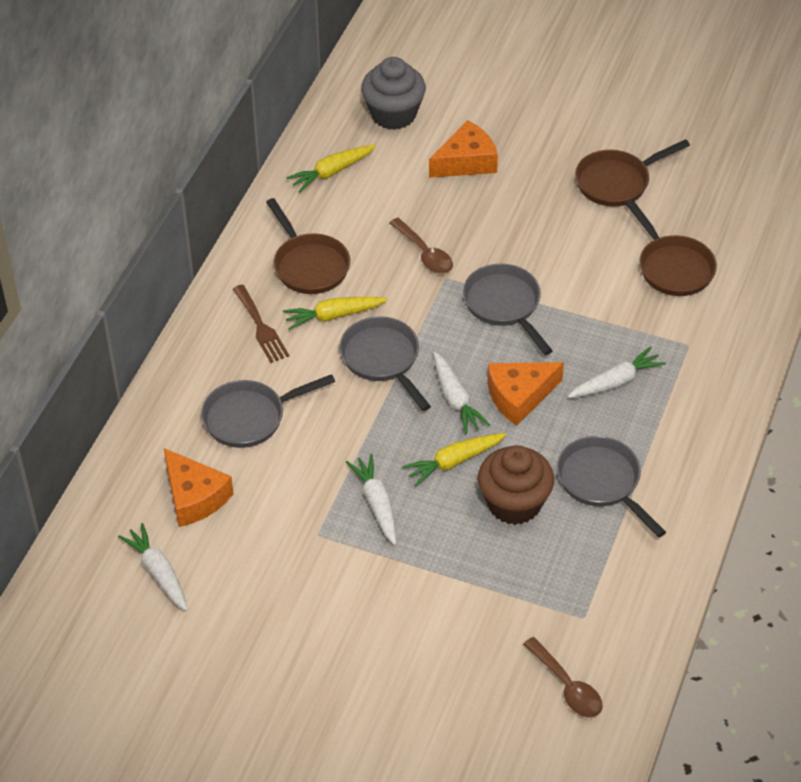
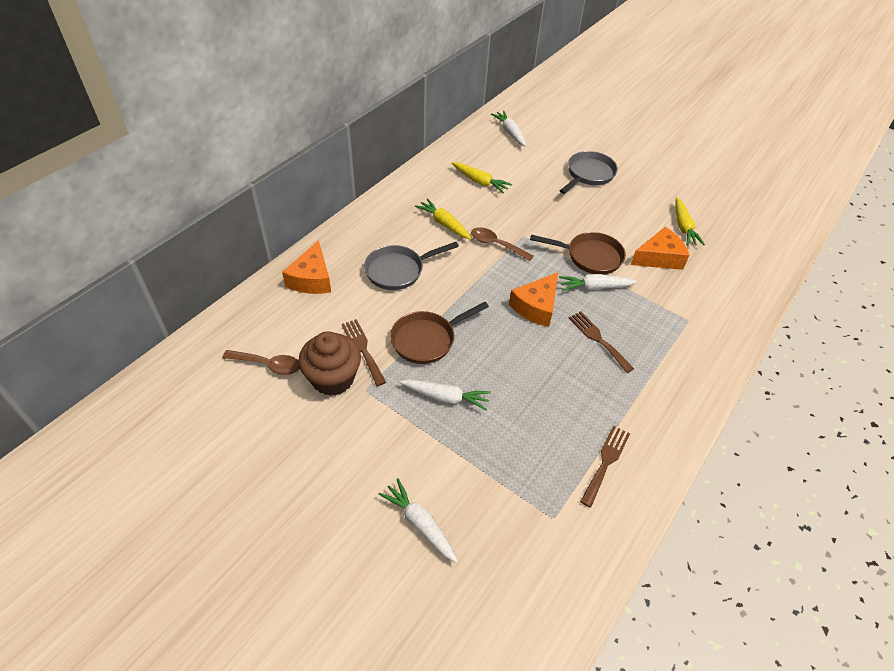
brown fork: 1 -> 3
brown pan: 3 -> 2
grey cupcake: 1 -> 0
grey pan: 4 -> 2

